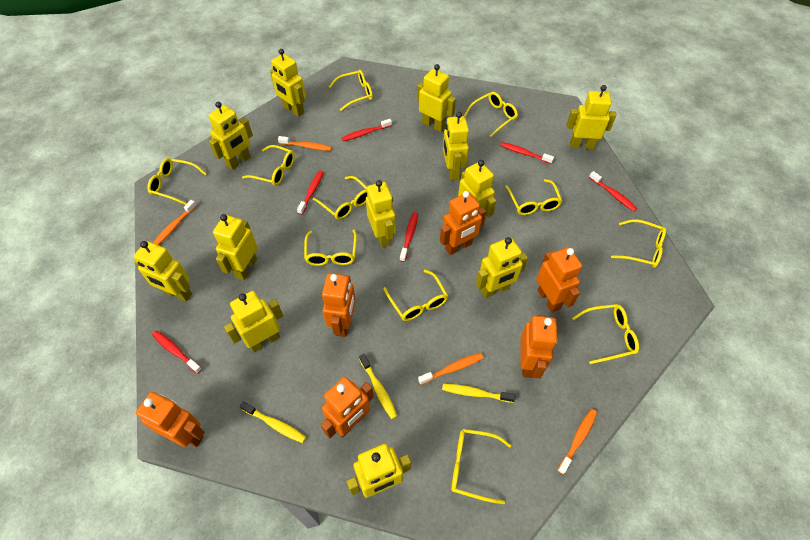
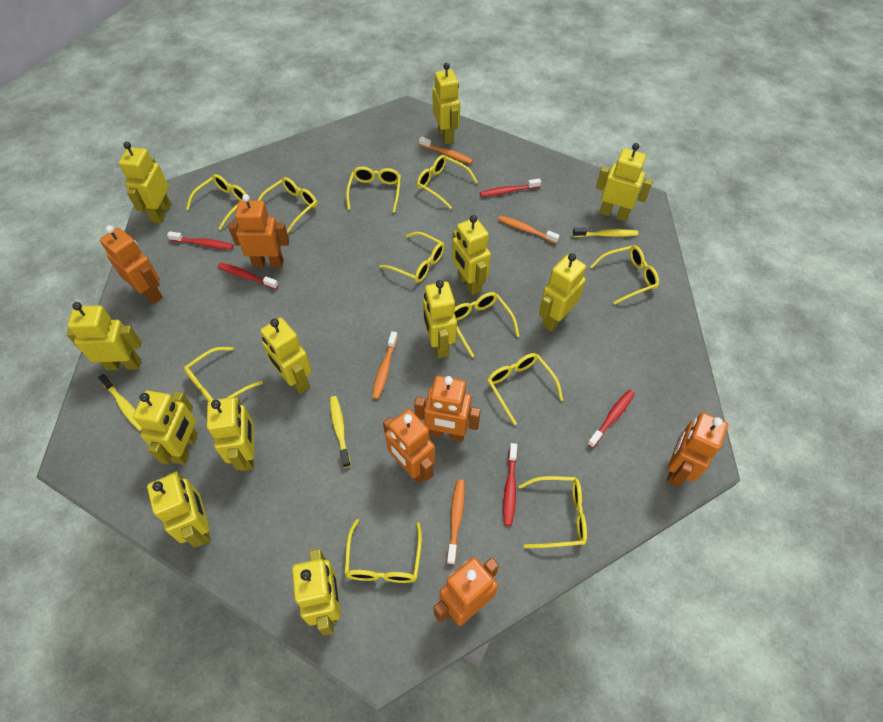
red toothbrush: 6 -> 5

